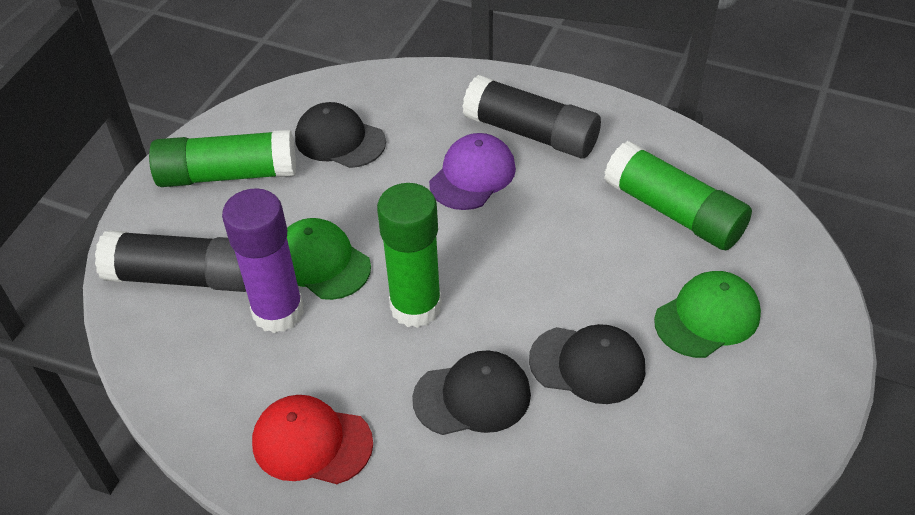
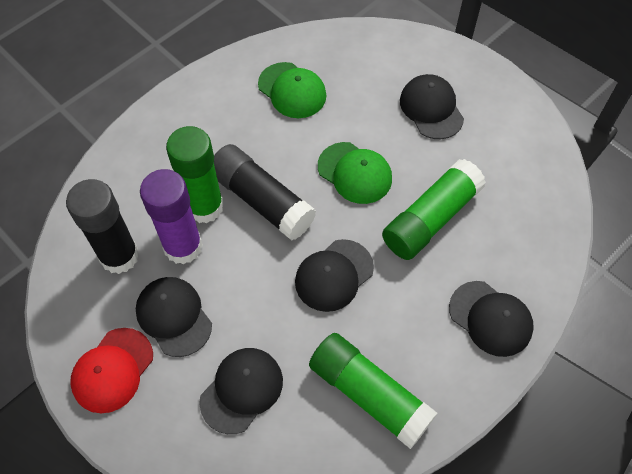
black cap: 3 -> 5
purple cap: 1 -> 0

